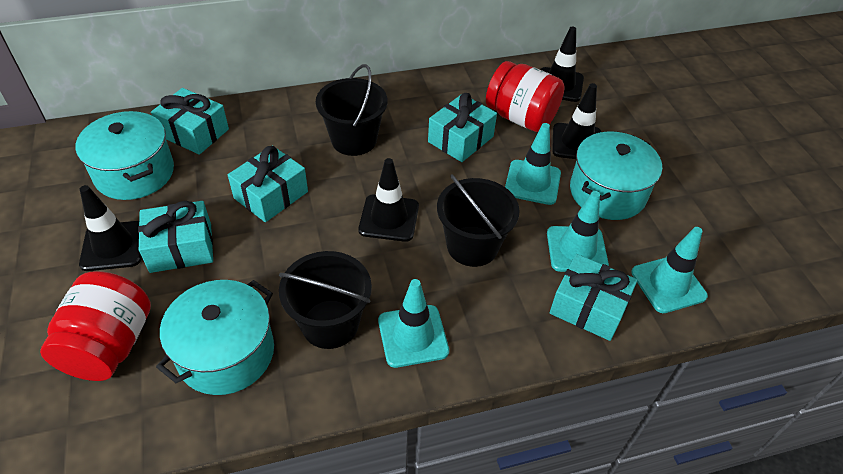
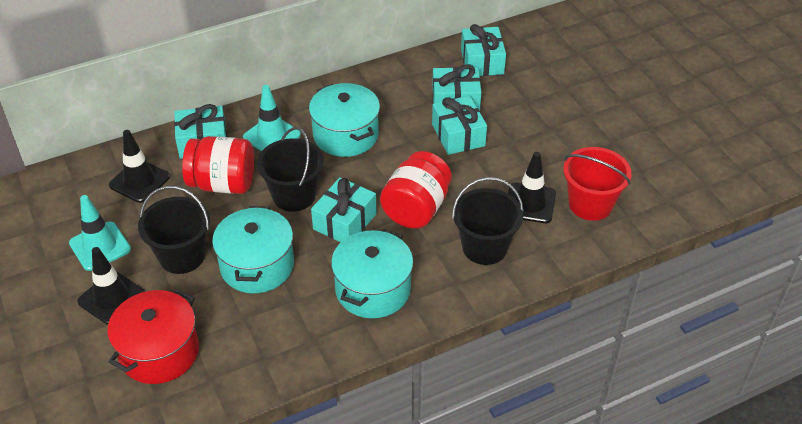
black traffic cone: 4 -> 3
red bucket: 0 -> 1
red pot: 0 -> 1
turquoise traffic cone: 4 -> 2

